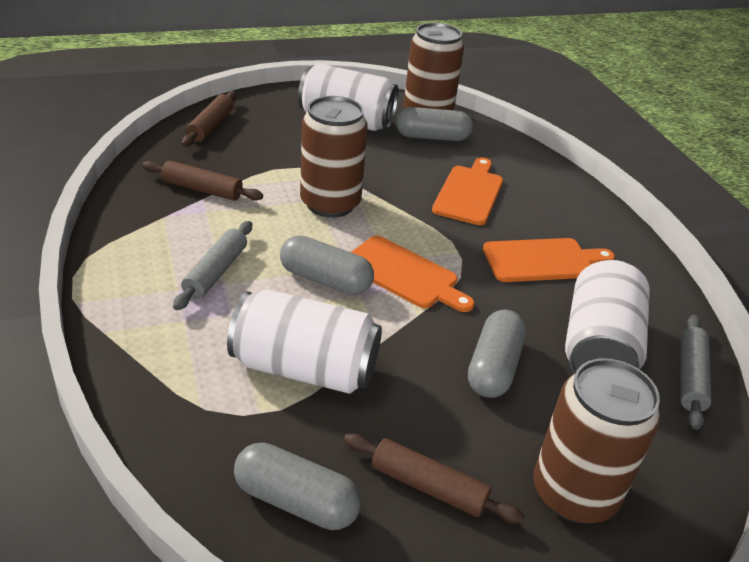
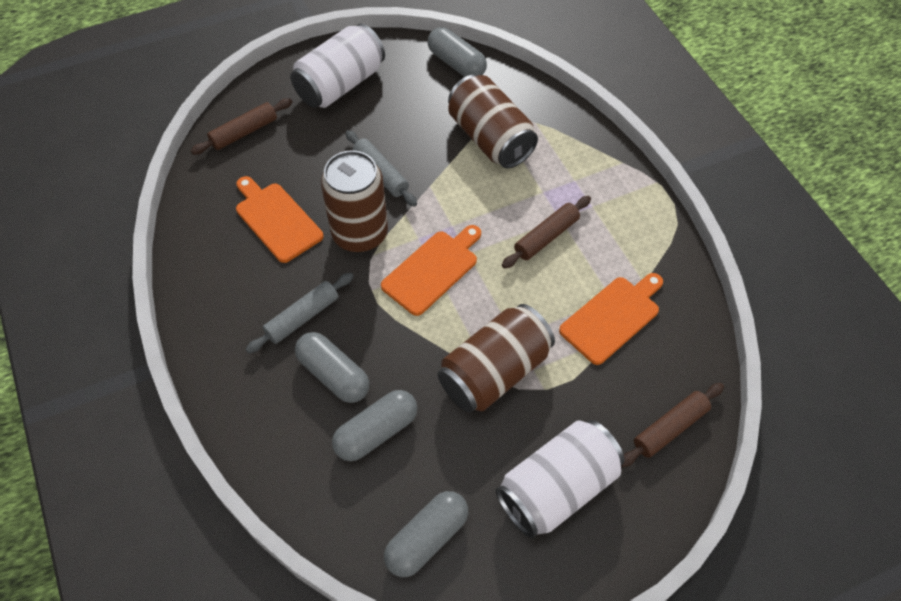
white can: 3 -> 2

